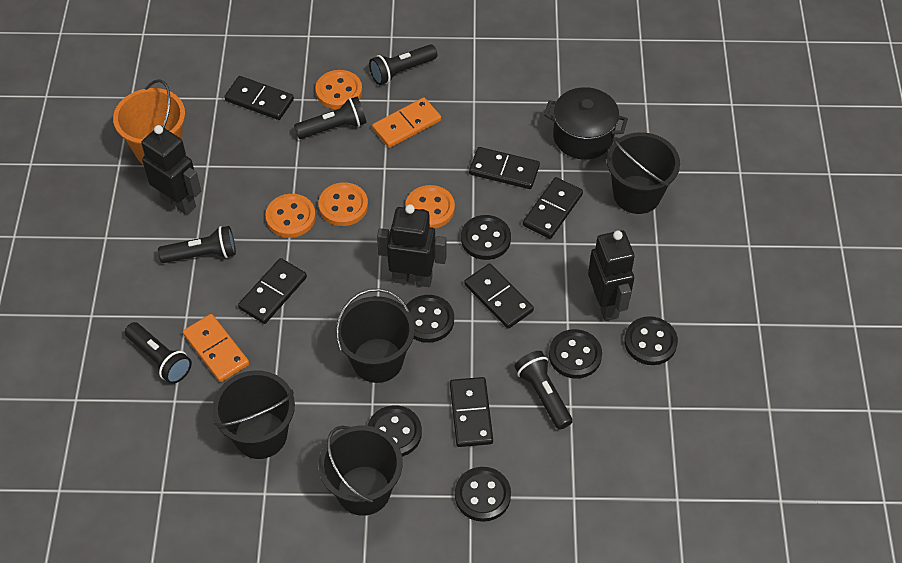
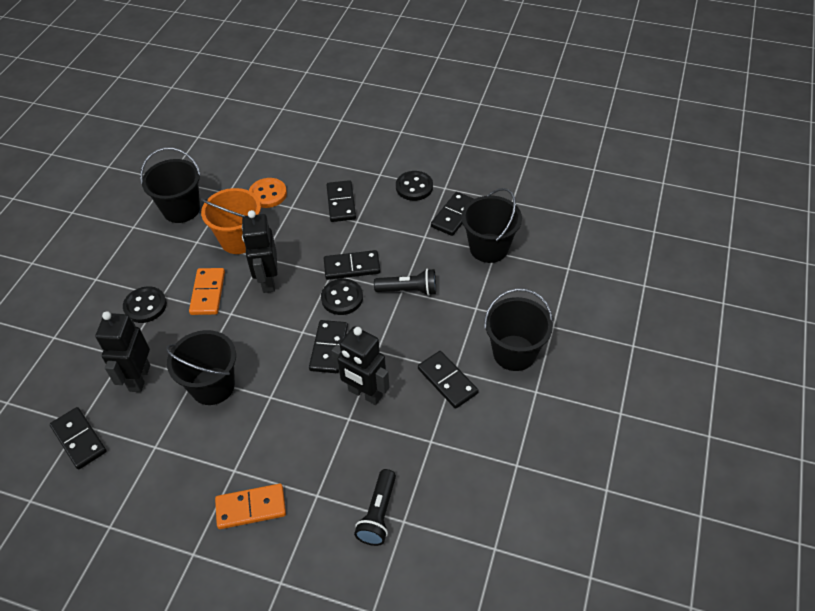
black button: 6 -> 3
black flashlight: 5 -> 2
black pot: 1 -> 0
orange button: 4 -> 1

